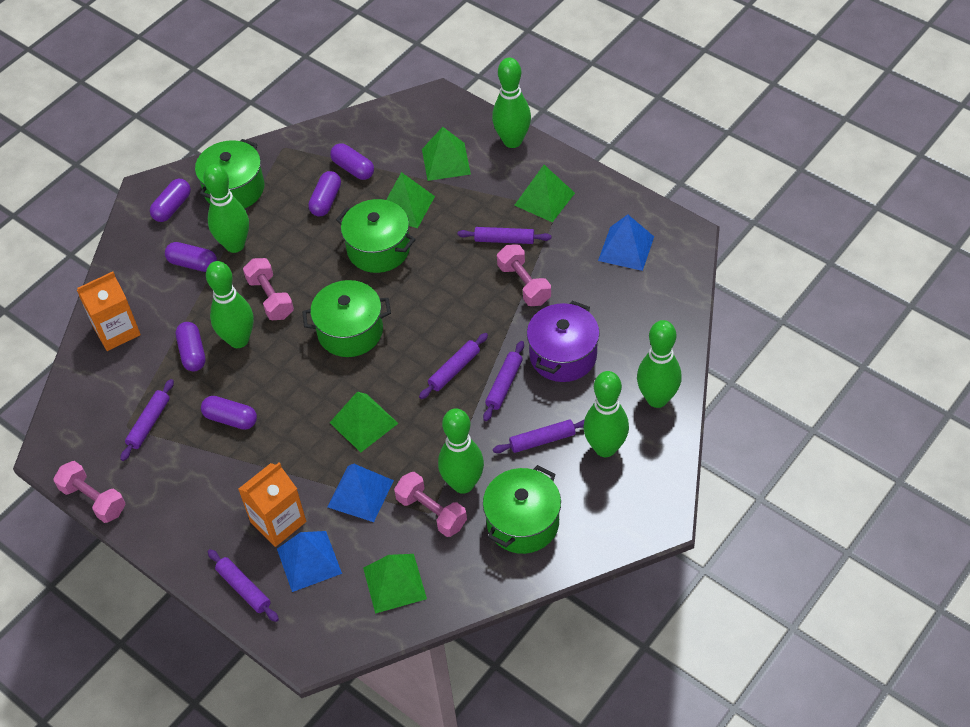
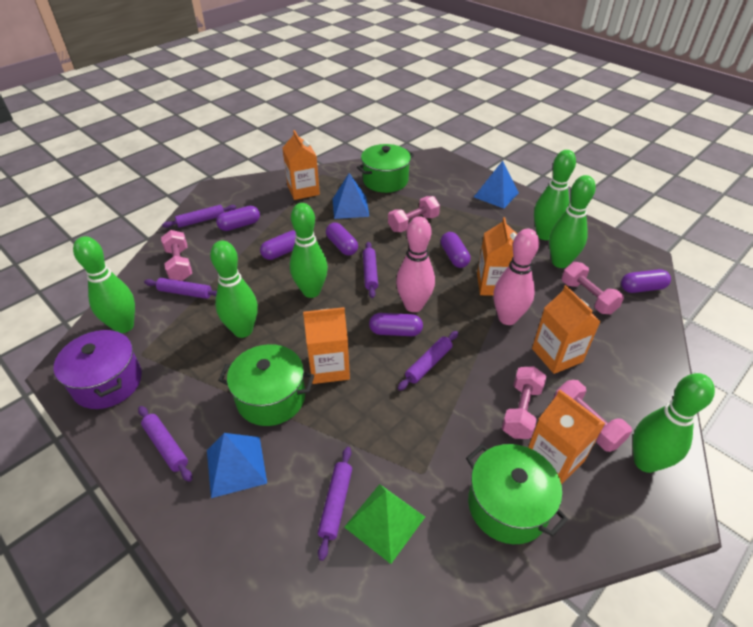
green pot: 4 -> 3
green pyramid: 5 -> 1
orange carton: 2 -> 5
pink bowling pin: 0 -> 2
pink dumbbell: 4 -> 5

